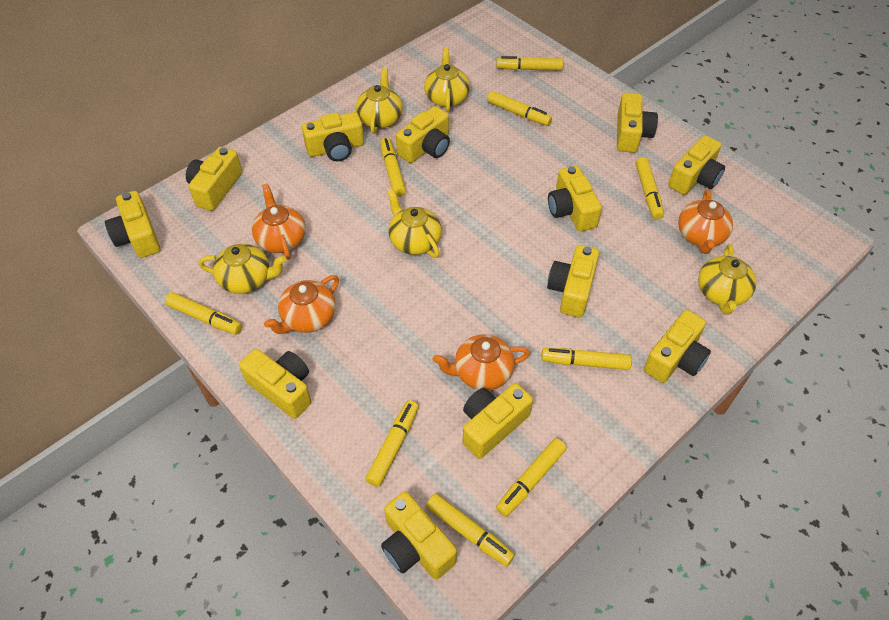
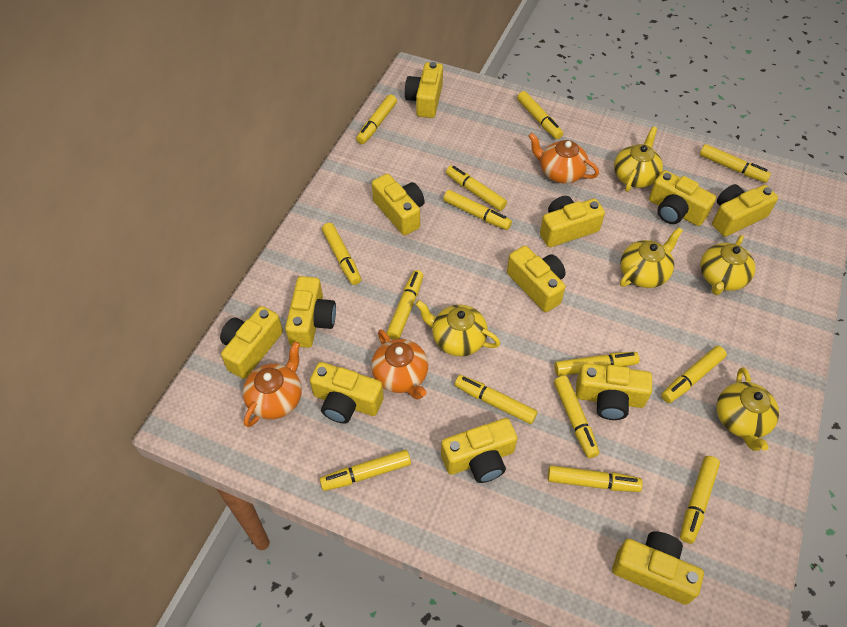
orange teapot: 4 -> 3
yellow marker: 9 -> 14

